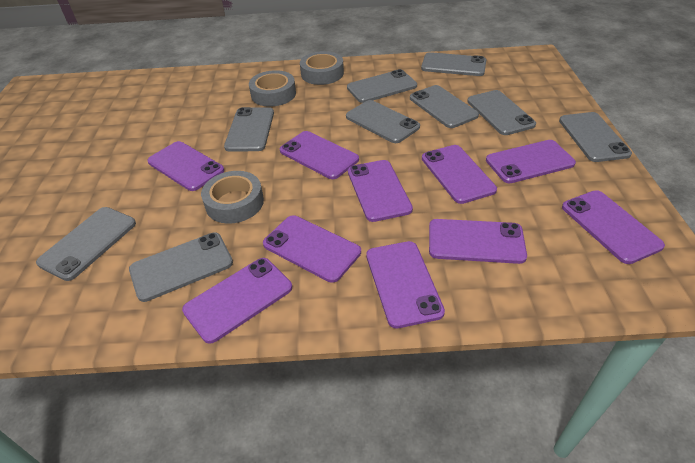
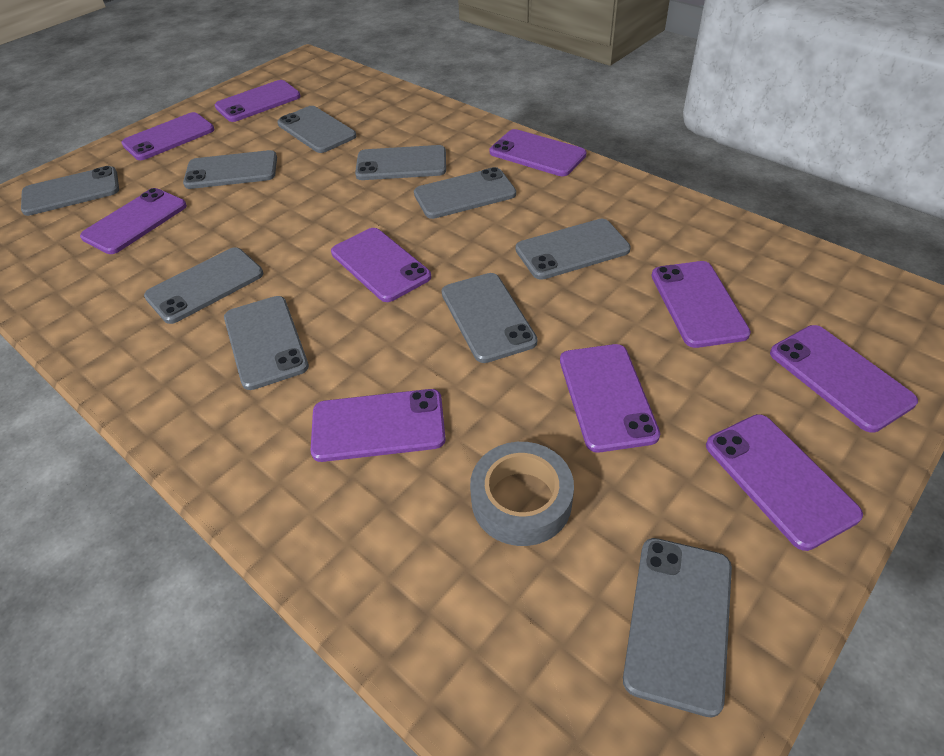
grey phone: 9 -> 10
grey tape: 3 -> 1

